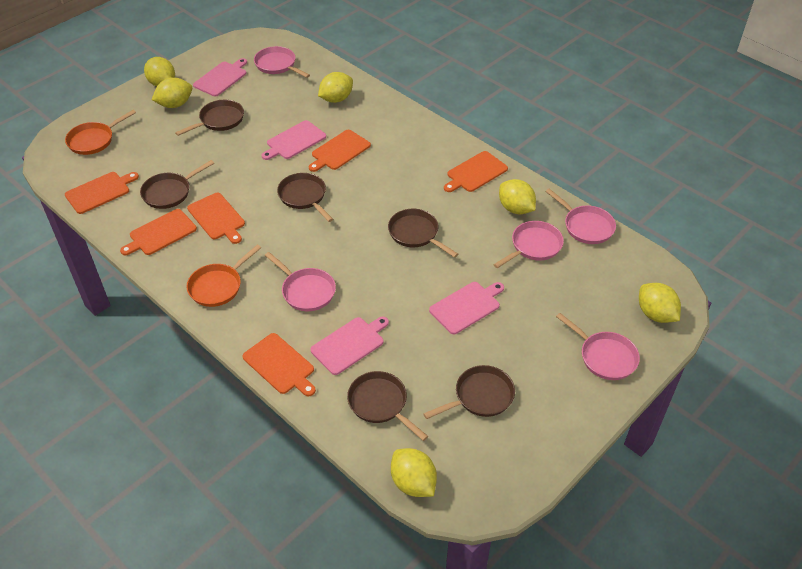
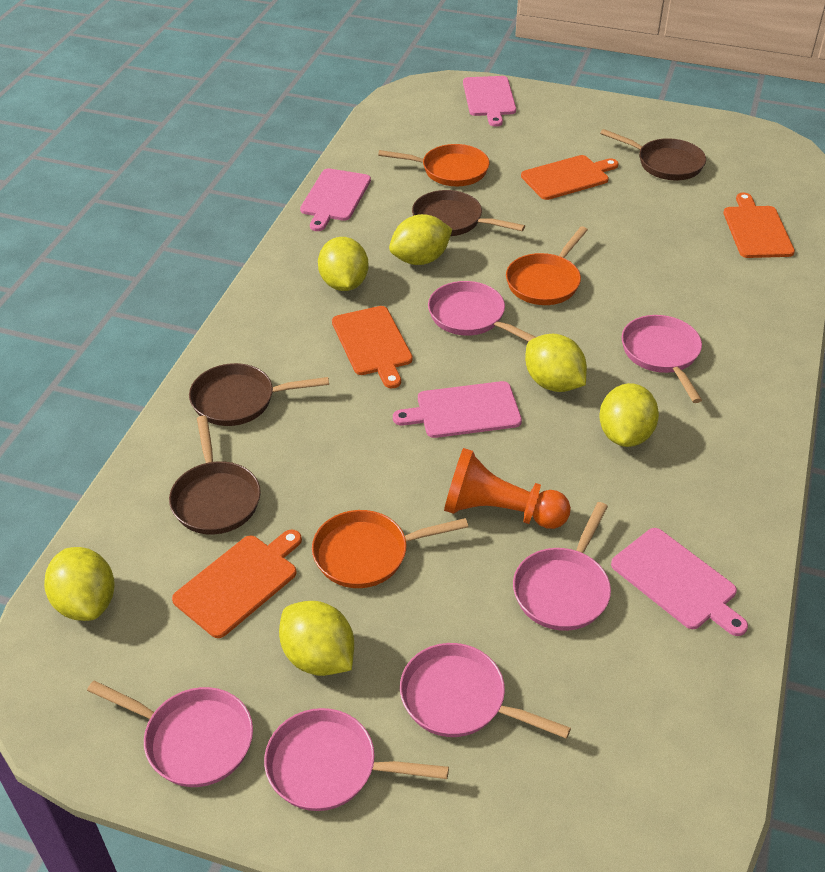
brown pan: 6 -> 4
orange cutting board: 6 -> 4
orange pan: 2 -> 3
orange pawn: 0 -> 1
pink pan: 5 -> 6

